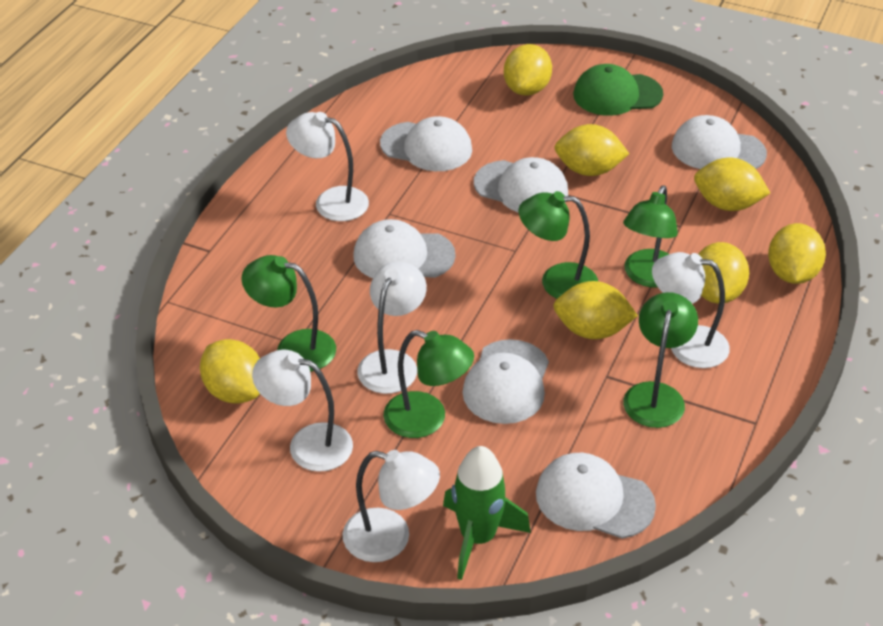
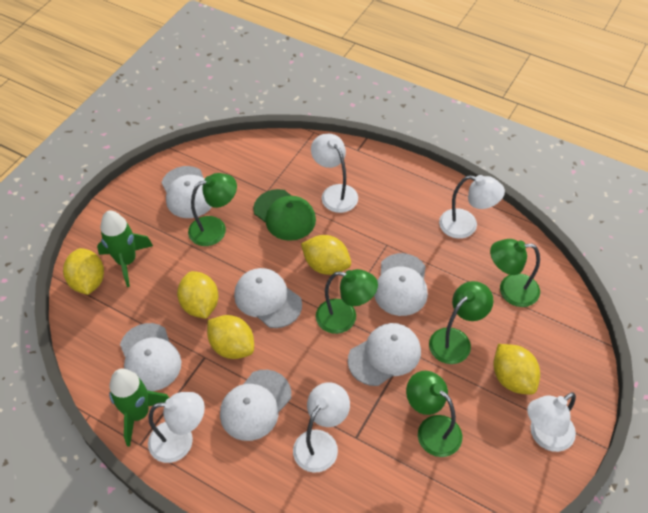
green rocket: 1 -> 2
yellow lemon: 7 -> 5

